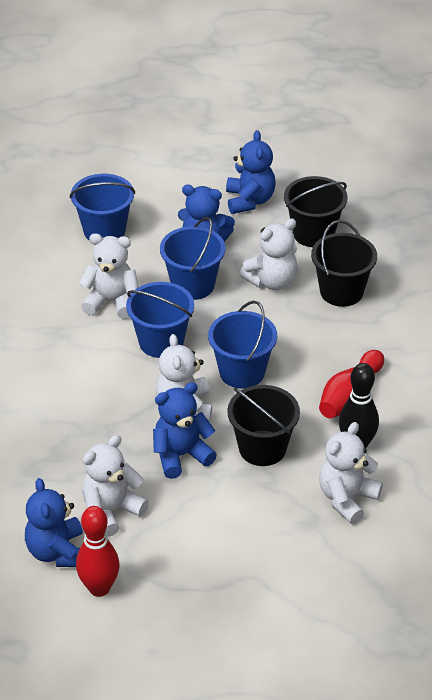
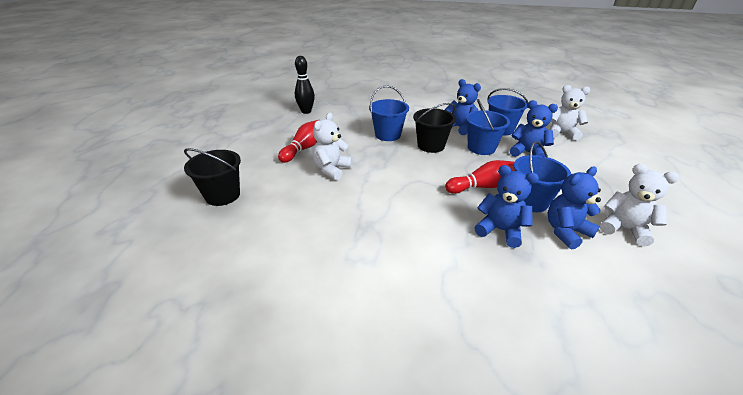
black bucket: 3 -> 2
white teddy bear: 5 -> 3

